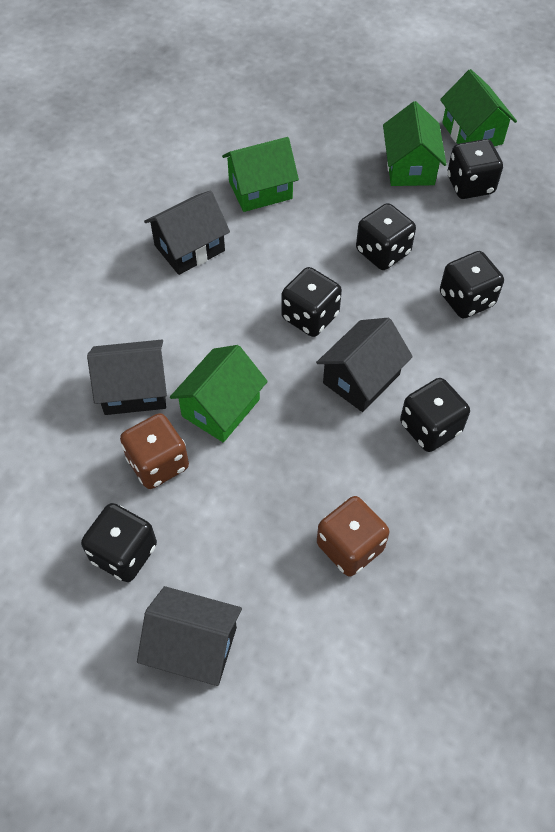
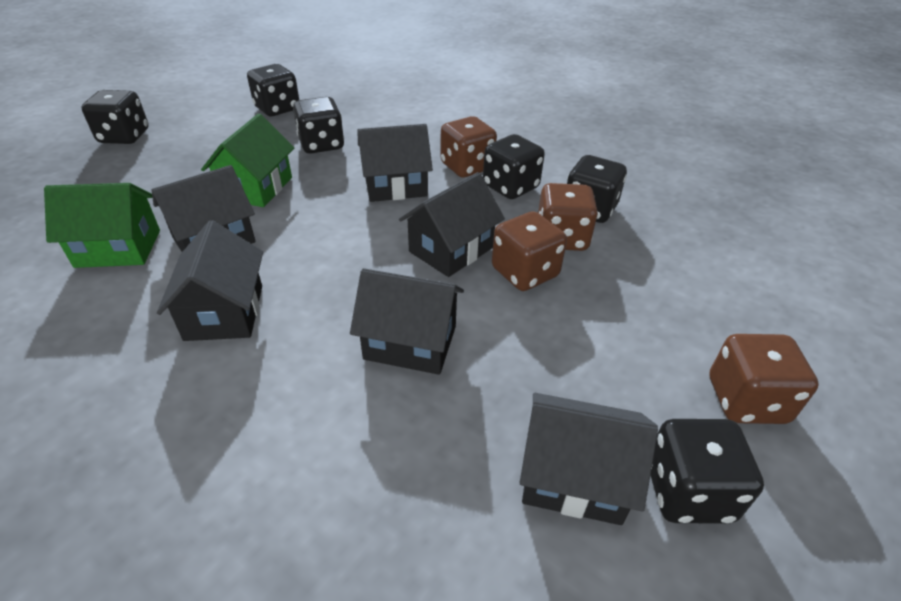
black house: 4 -> 6
brown dice: 2 -> 4
green house: 4 -> 2

